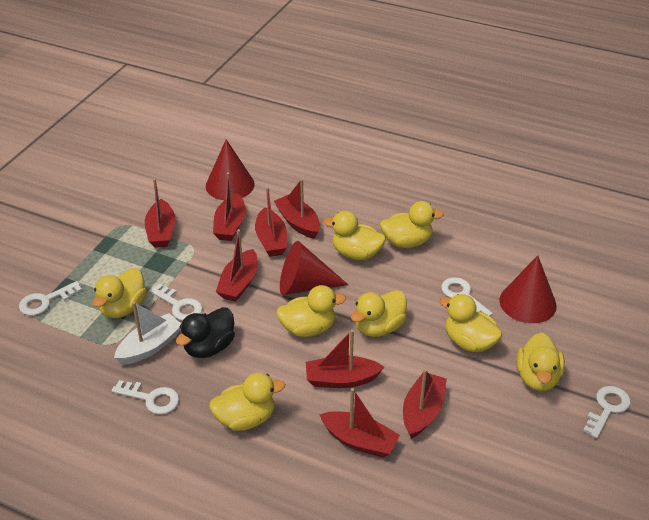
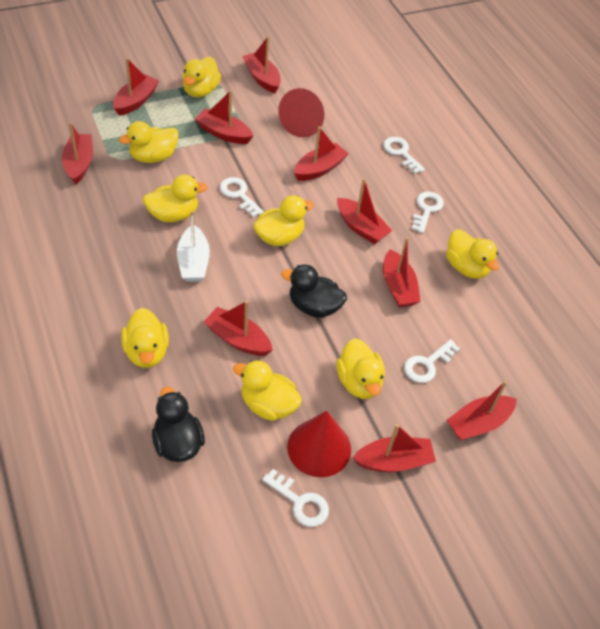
black duck: 1 -> 2
red boat: 8 -> 10
red cone: 3 -> 2

